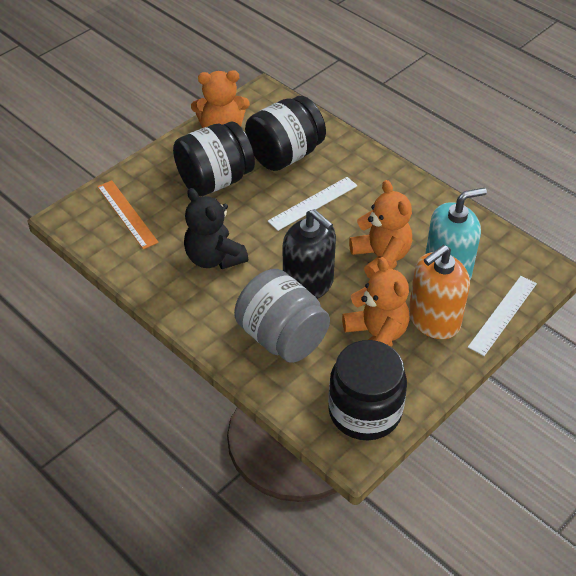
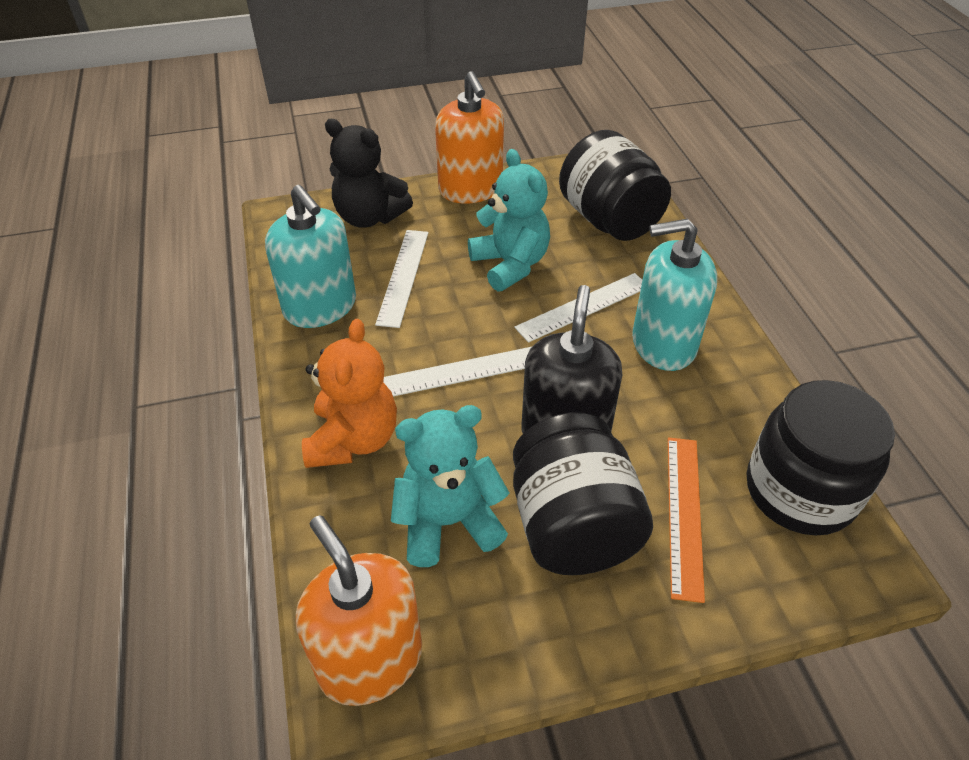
grey jar: 1 -> 0
orange soap dispenser: 1 -> 2
orange teddy bear: 3 -> 1
turquoise soap dispenser: 1 -> 2
turquoise teddy bear: 0 -> 2
white ruler: 2 -> 3

